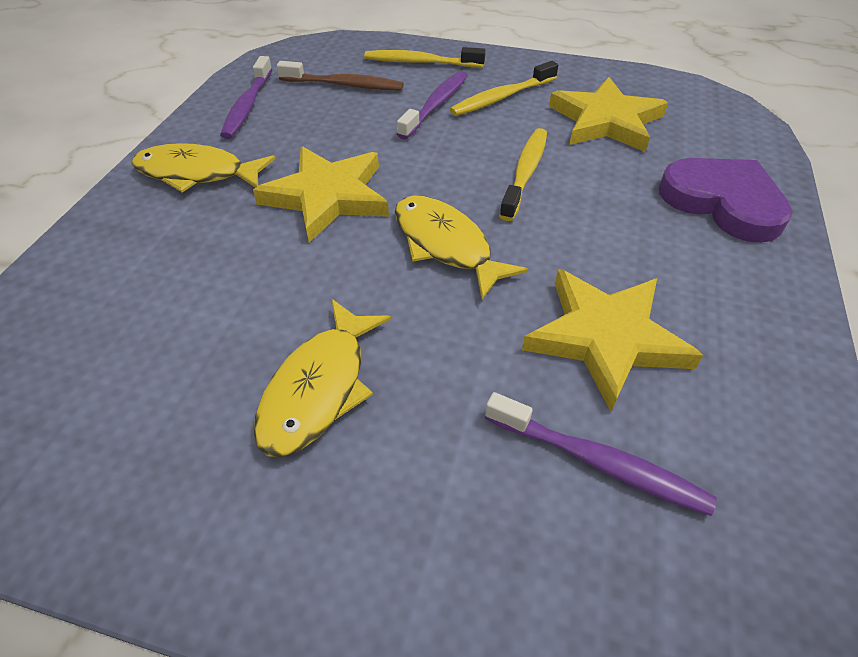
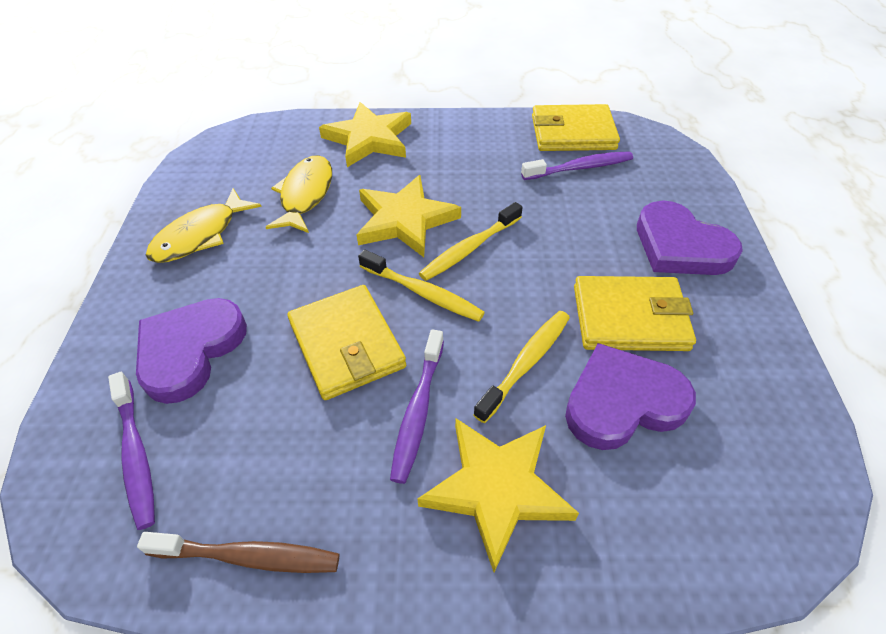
purple heart: 1 -> 3
yellow fish: 3 -> 2
yellow wallet: 0 -> 3

